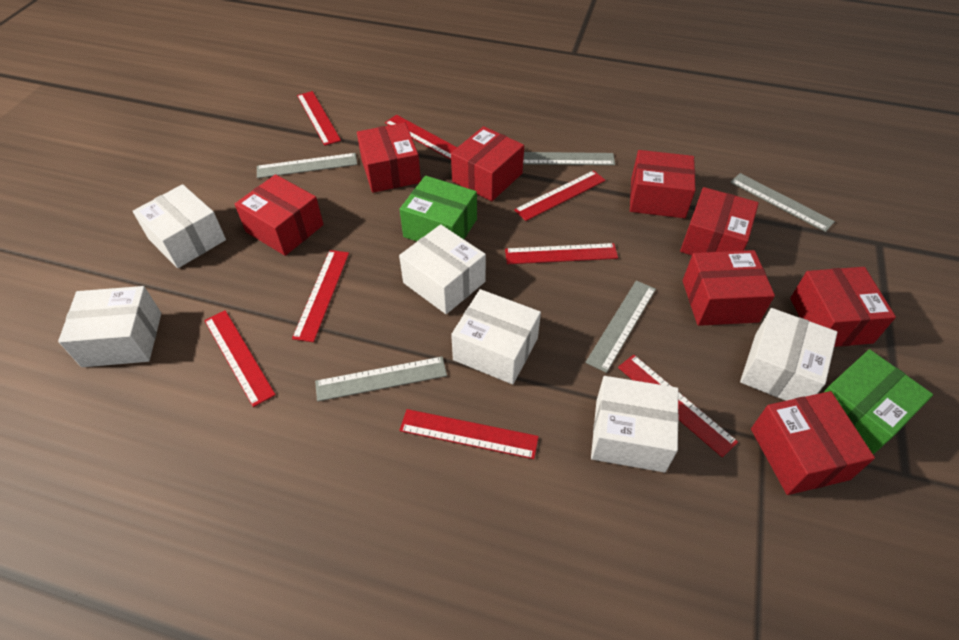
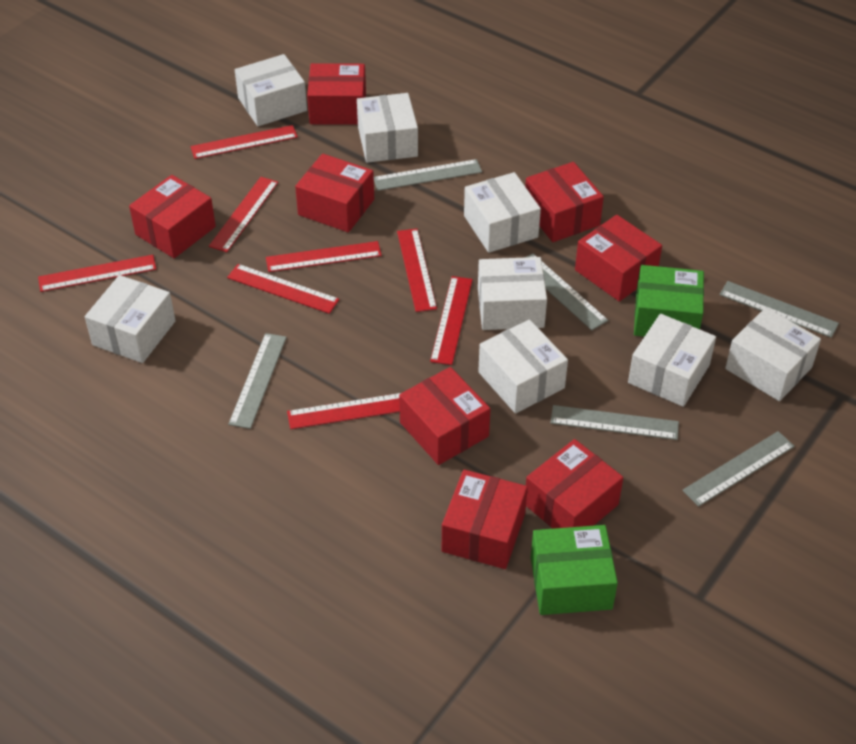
grey ruler: 5 -> 6
white box: 6 -> 8

